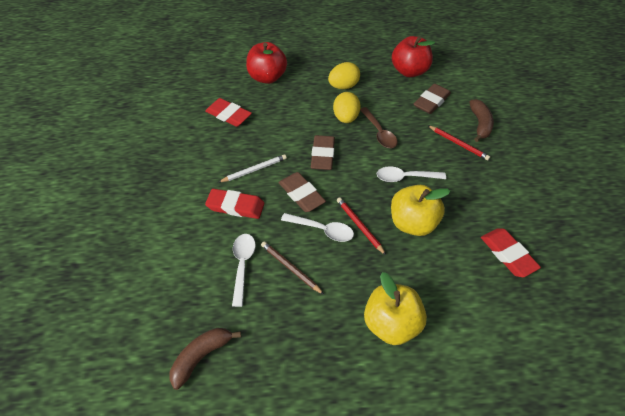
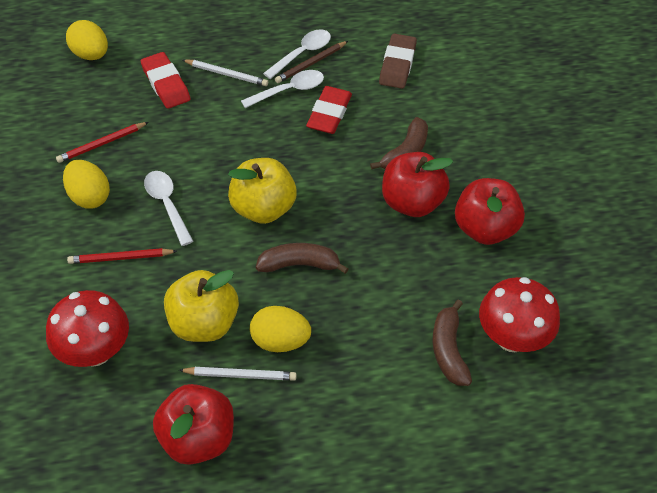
brown banana: 2 -> 3
brown eraser: 3 -> 1
brown spoon: 1 -> 0
red apple: 2 -> 3
red eraser: 3 -> 2
red mushroom: 0 -> 2
white pencil: 1 -> 2
yellow egg: 2 -> 3

